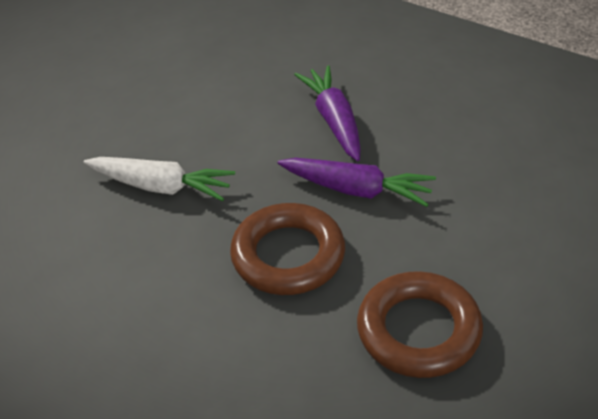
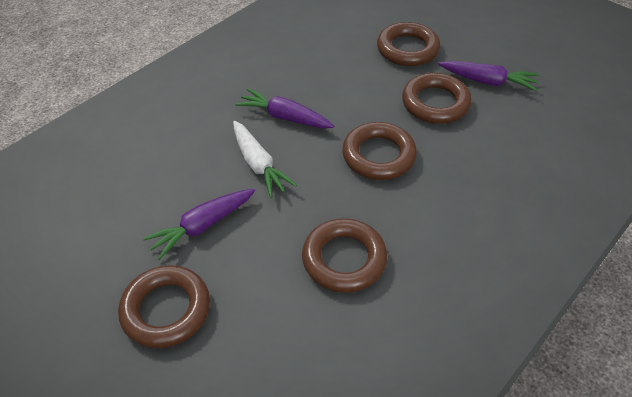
brown ring: 2 -> 5
purple carrot: 2 -> 3

